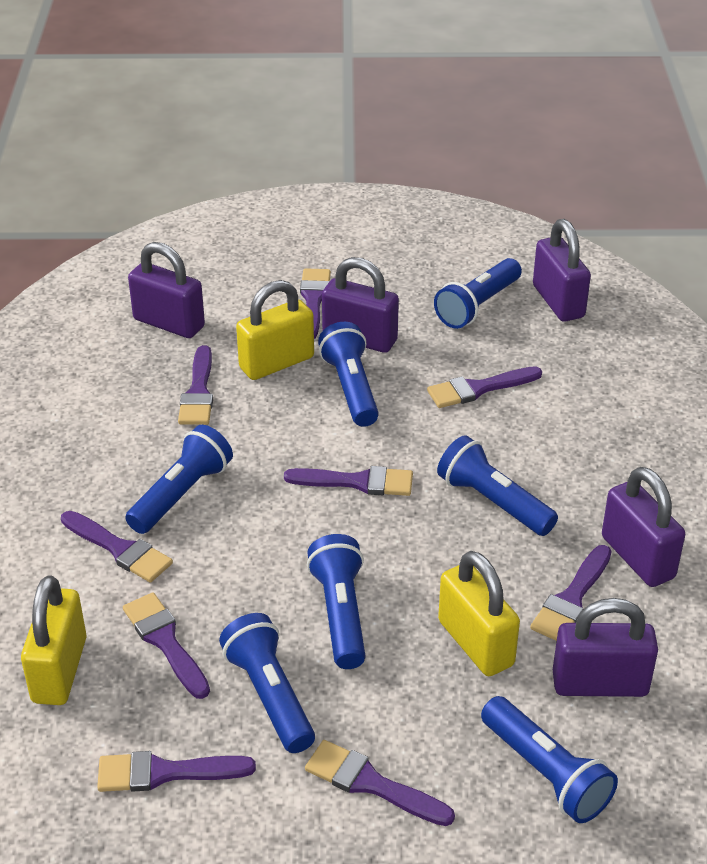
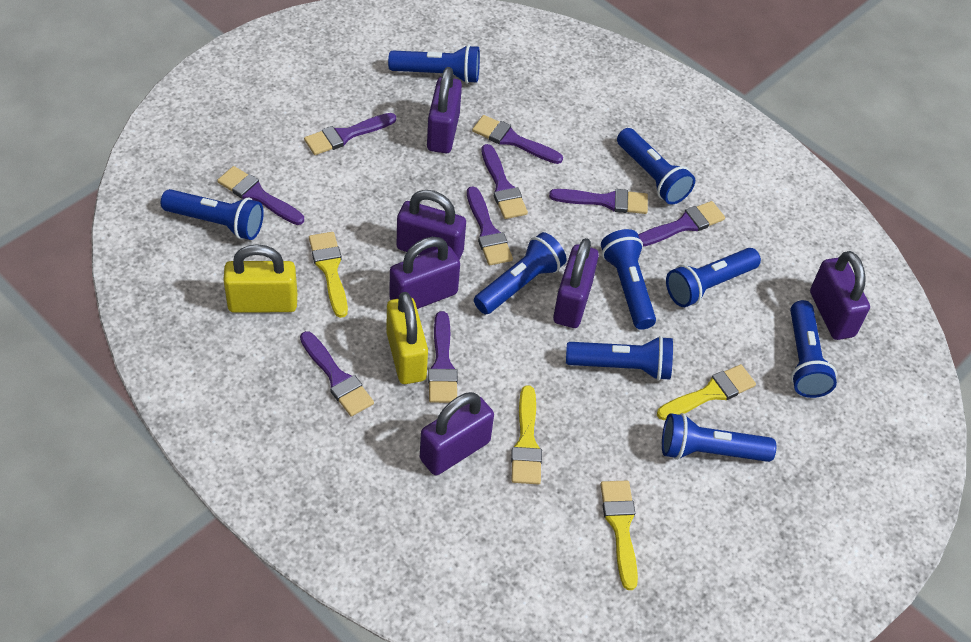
blue flashlight: 7 -> 9
purple padlock: 5 -> 6
yellow brush: 0 -> 4
yellow padlock: 3 -> 2

